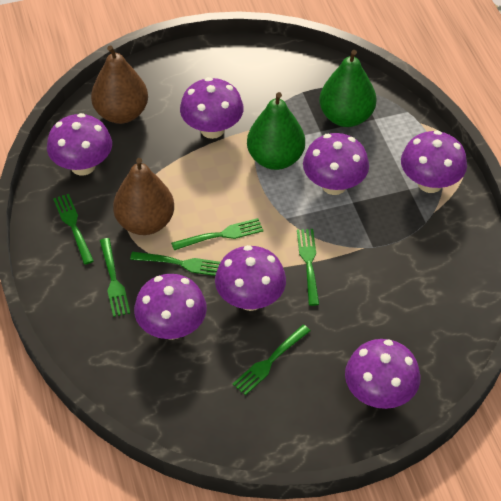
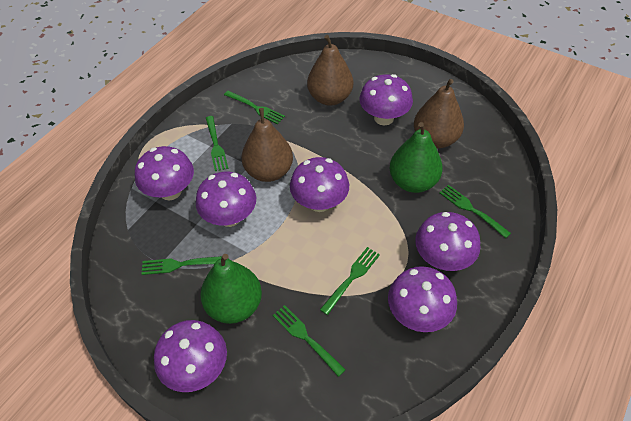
brown pear: 2 -> 3

